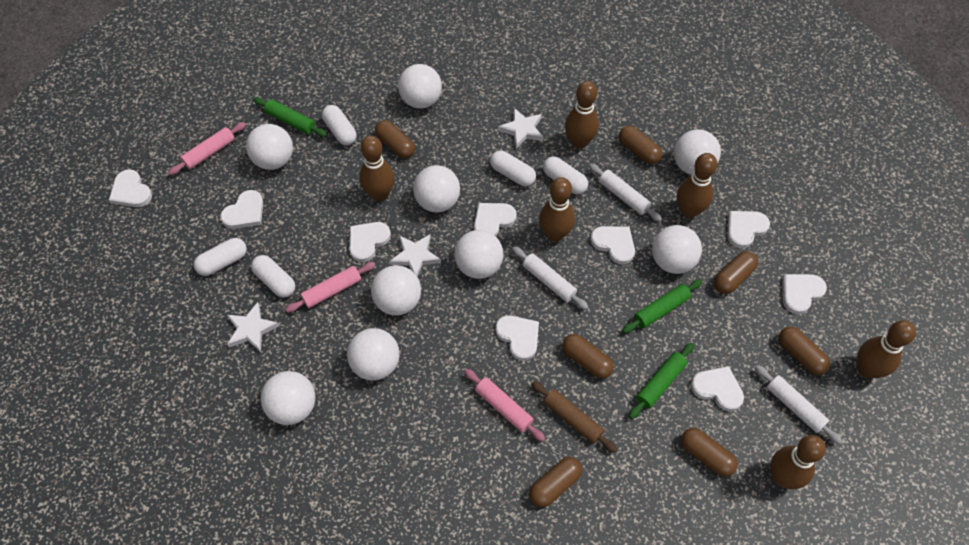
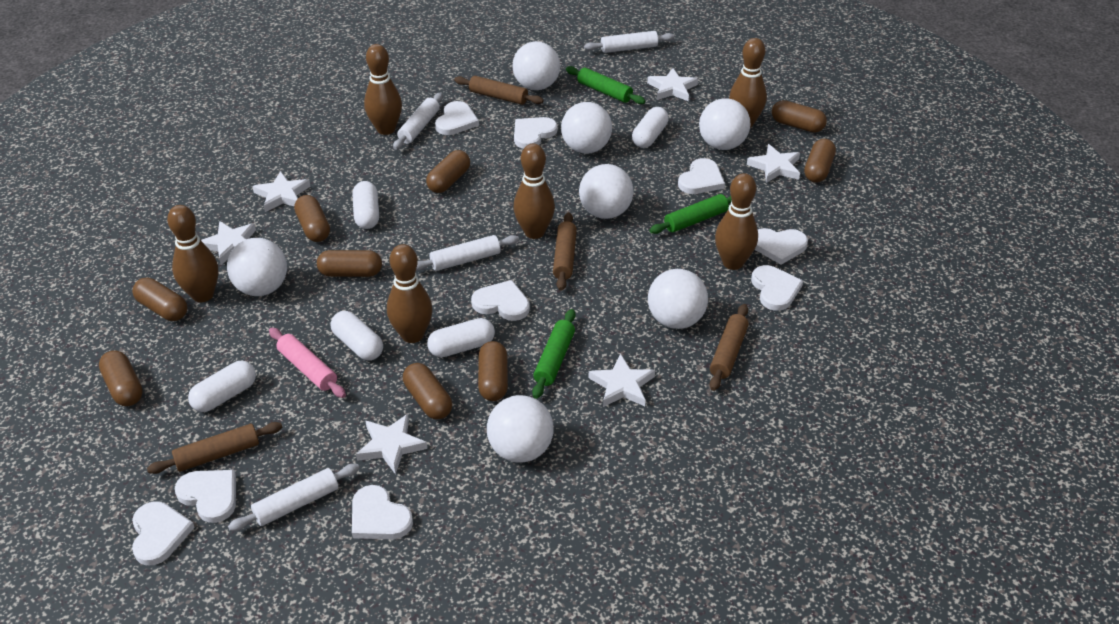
brown capsule: 7 -> 9
brown rolling pin: 1 -> 4
pink rolling pin: 3 -> 1
white ball: 9 -> 7
white rolling pin: 3 -> 4
white star: 3 -> 6

